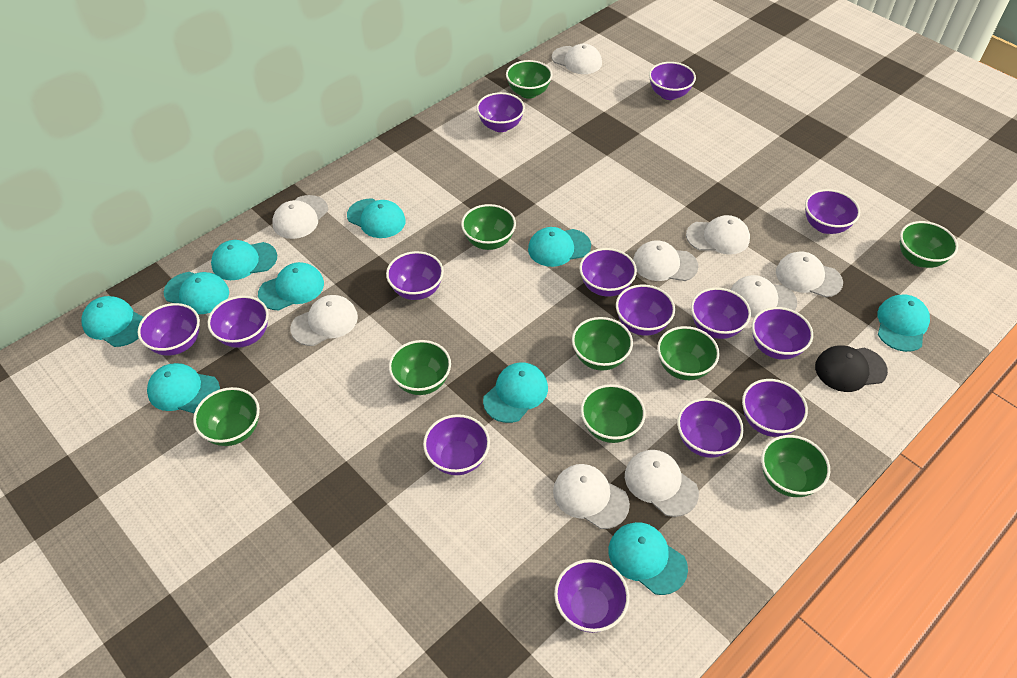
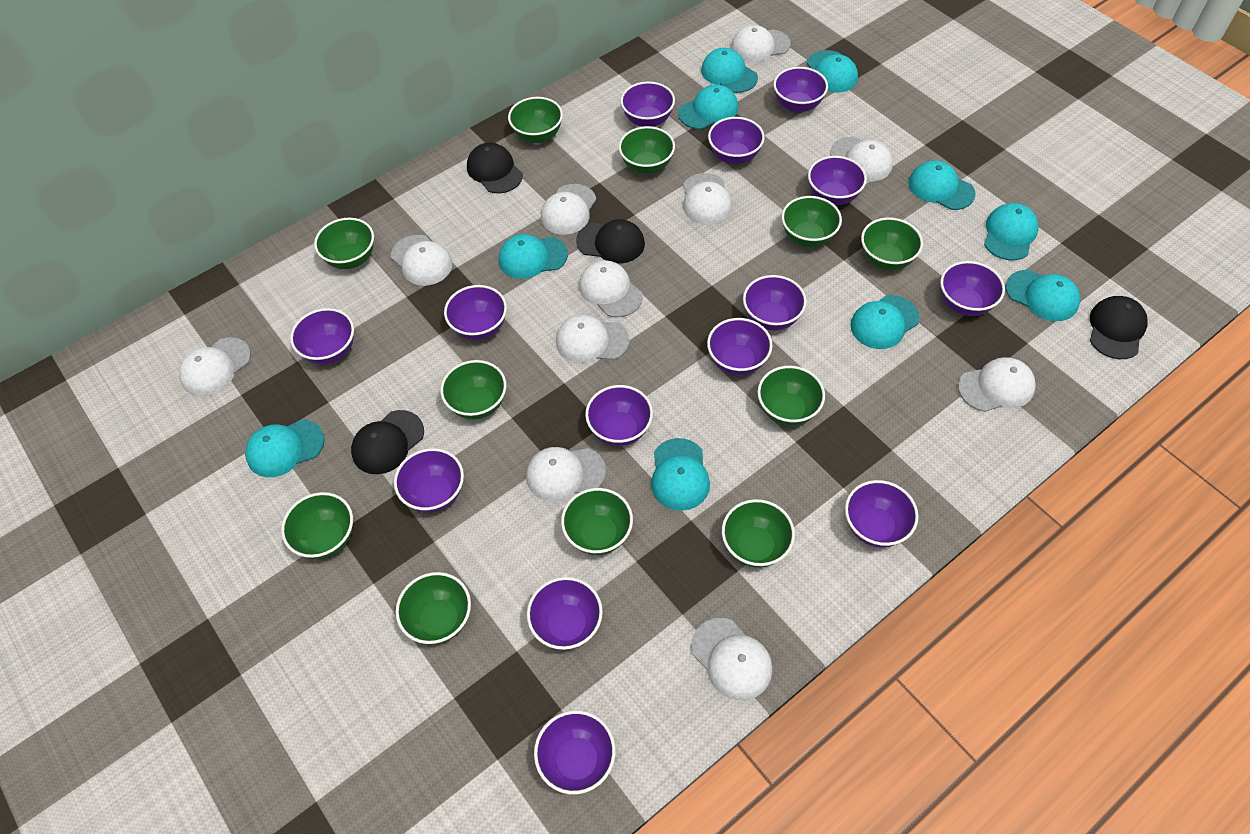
black cap: 1 -> 4
green bowl: 9 -> 11
white cap: 9 -> 11

